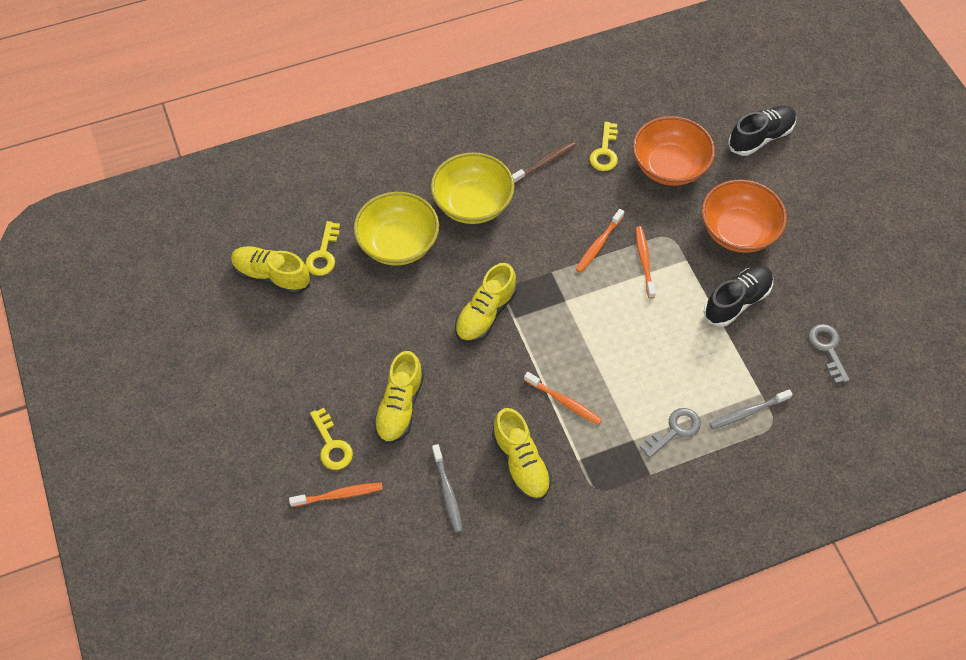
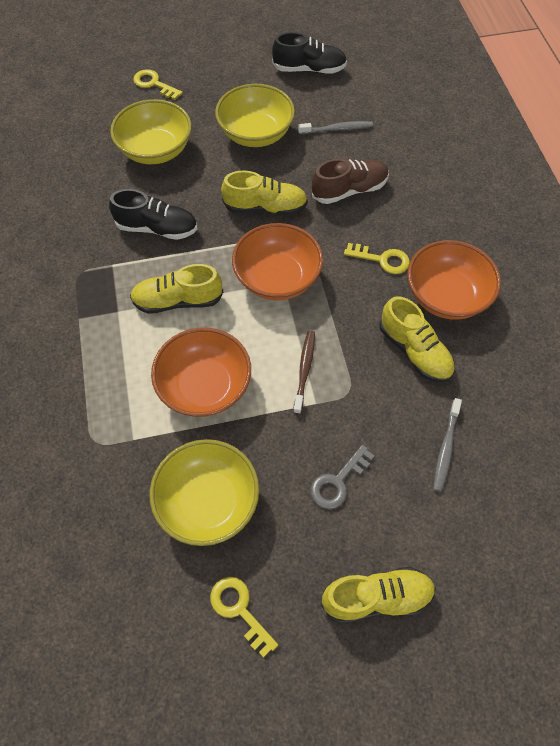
brown shoe: 0 -> 1
grey key: 2 -> 1
orange bowl: 2 -> 3
orange toothbrush: 4 -> 0
yellow bowl: 2 -> 3

